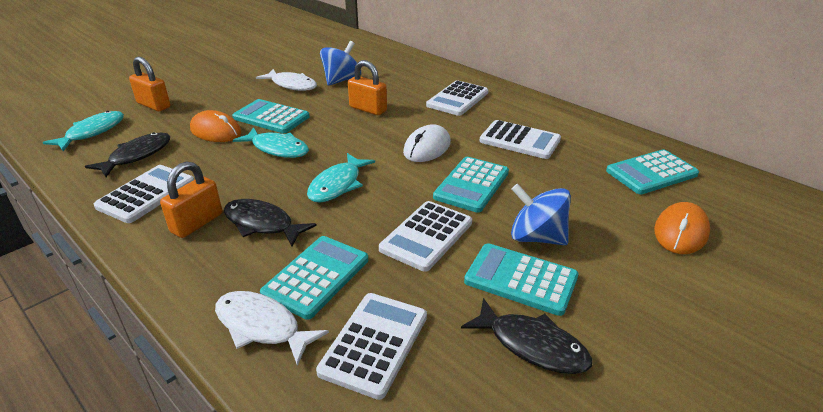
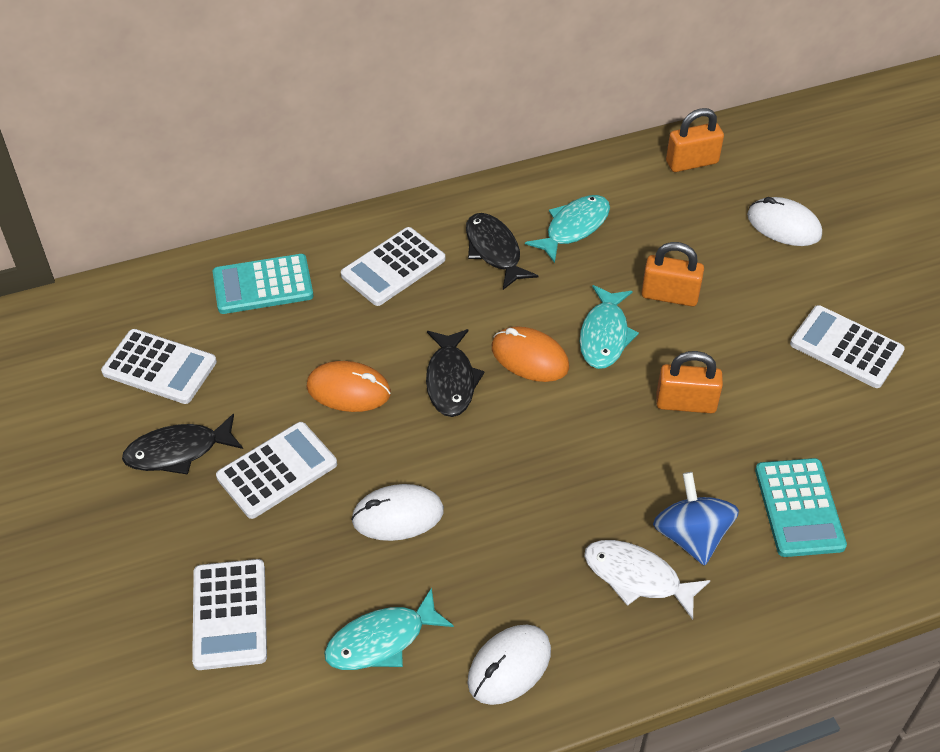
blue spinning top: 2 -> 1
turquoise calculator: 5 -> 2
white fish: 2 -> 1
white mouse: 1 -> 3

